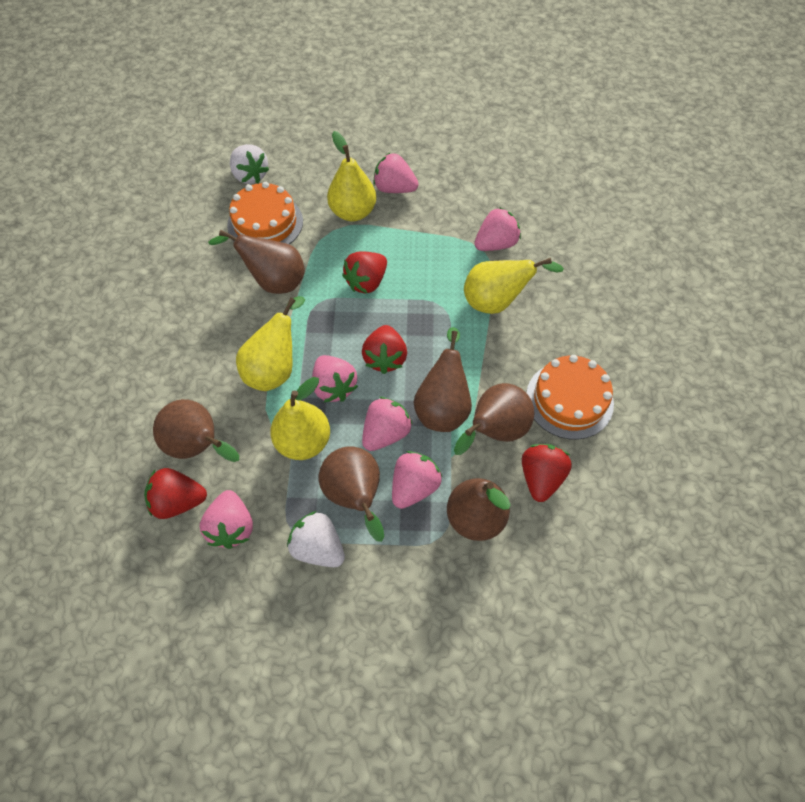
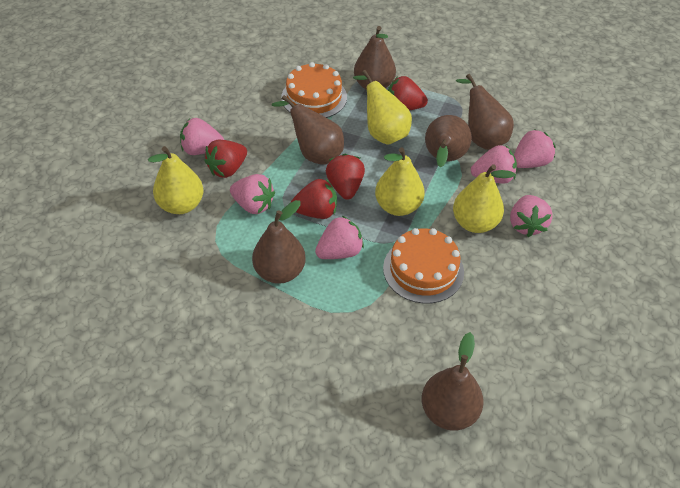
white strawberry: 2 -> 0

